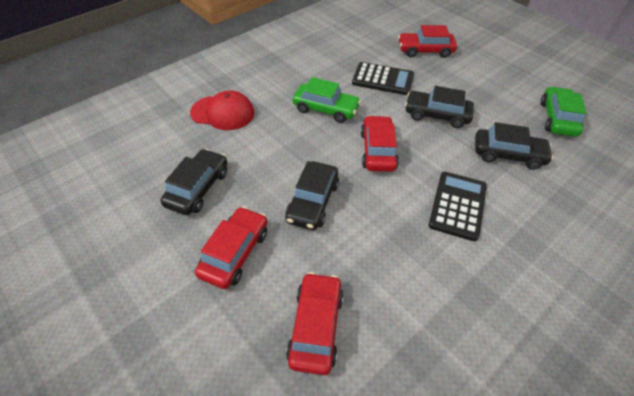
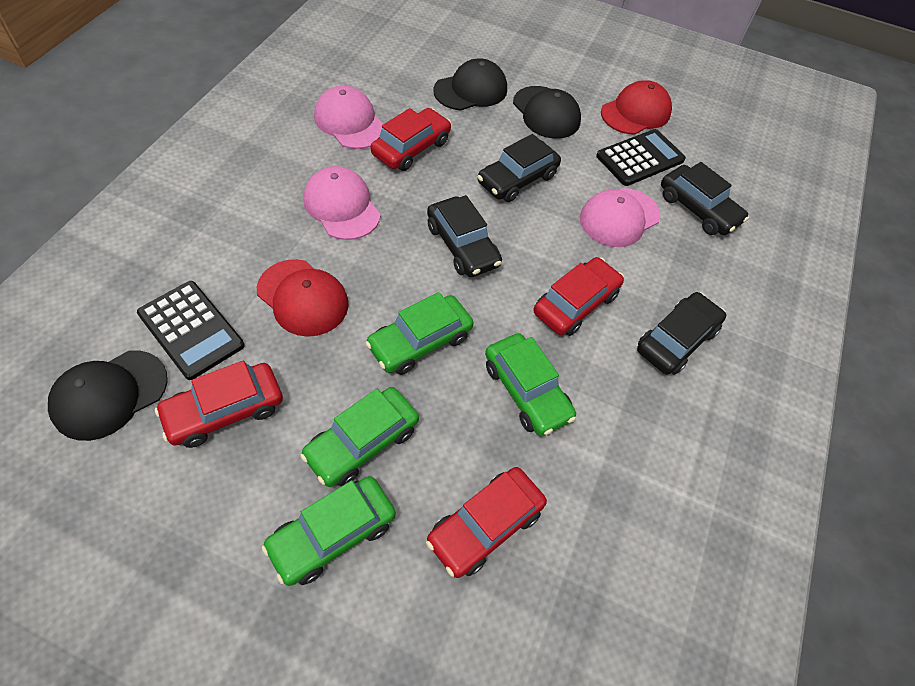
black cap: 0 -> 3
green car: 2 -> 4
pink cap: 0 -> 3
red cap: 1 -> 2

